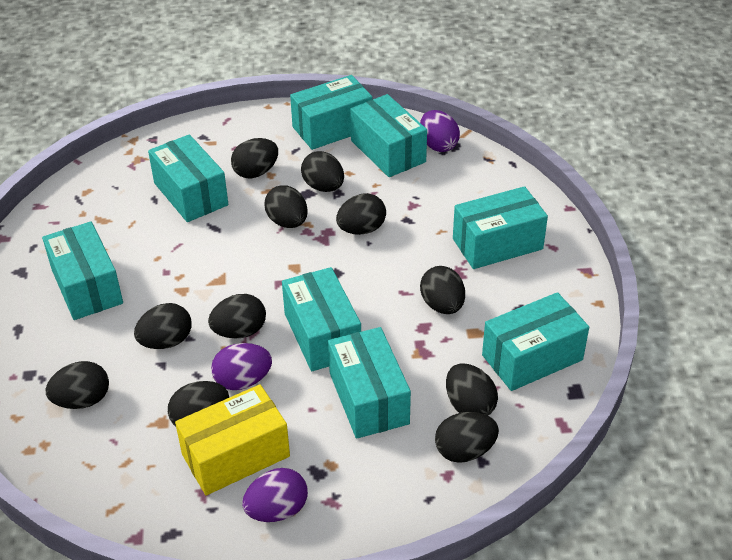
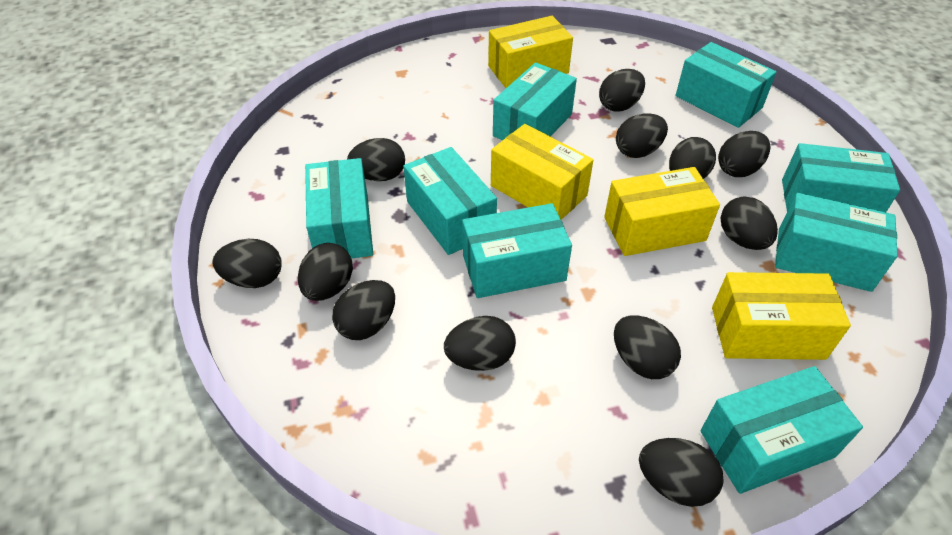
black egg: 11 -> 12
purple egg: 3 -> 0
yellow box: 1 -> 4

